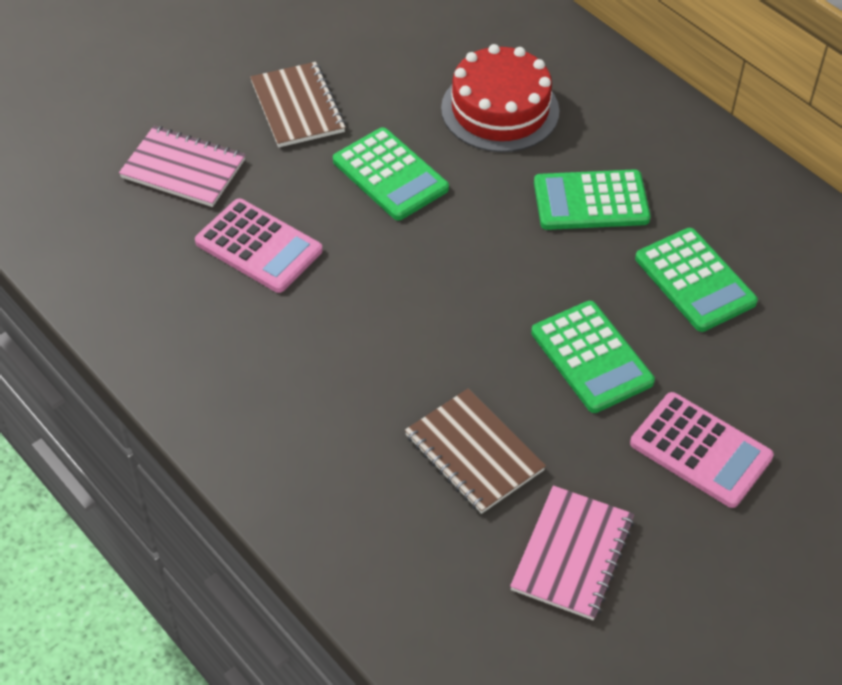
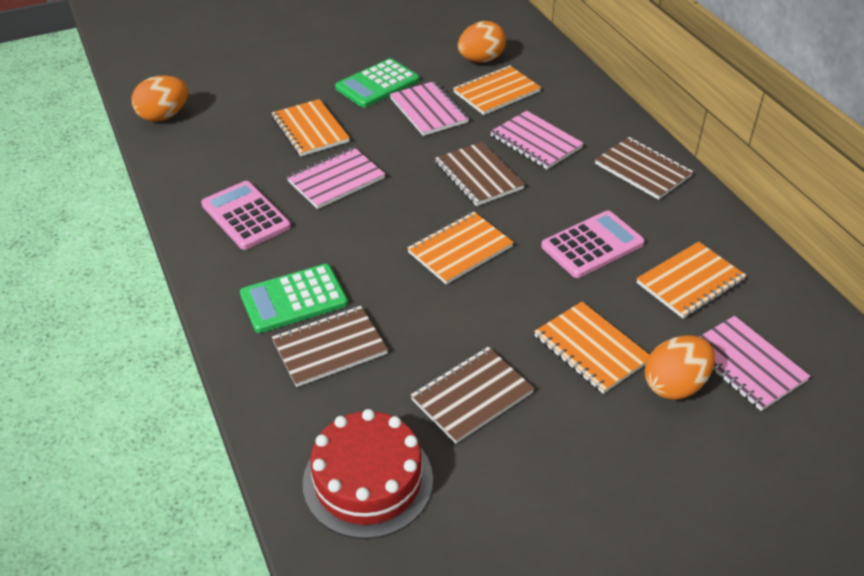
brown notebook: 2 -> 4
green calculator: 4 -> 2
orange egg: 0 -> 3
orange notebook: 0 -> 5
pink notebook: 2 -> 4

